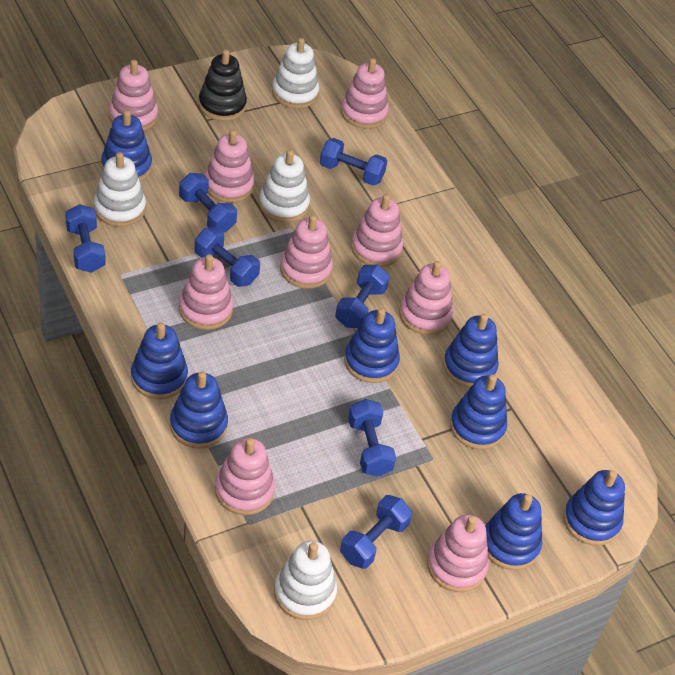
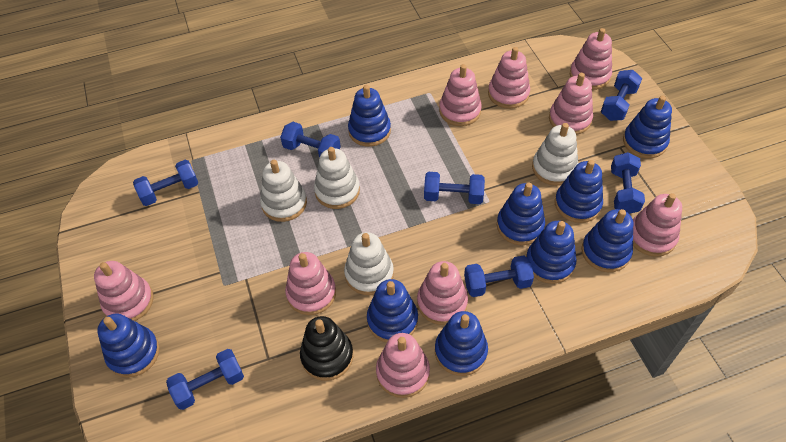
blue stacking toy: 8 -> 9

